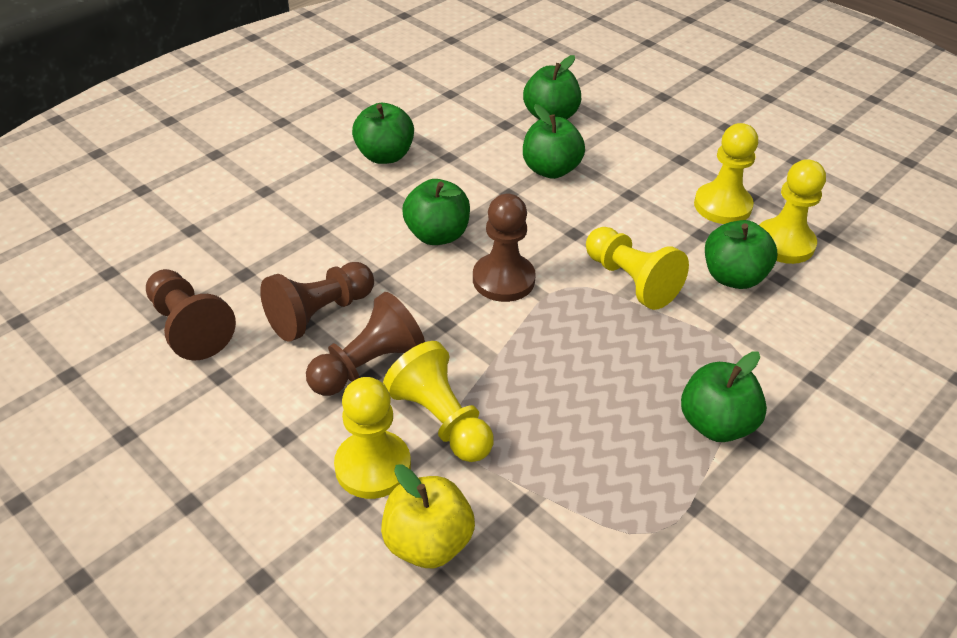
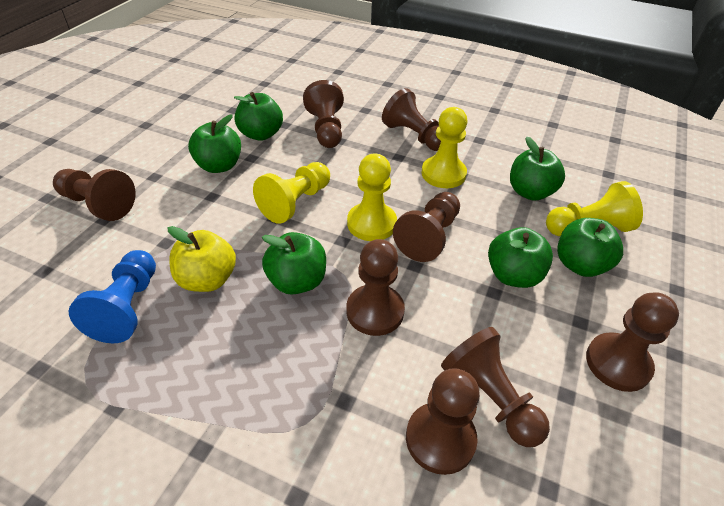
blue pawn: 0 -> 1
brown pawn: 4 -> 8
yellow pawn: 5 -> 4

